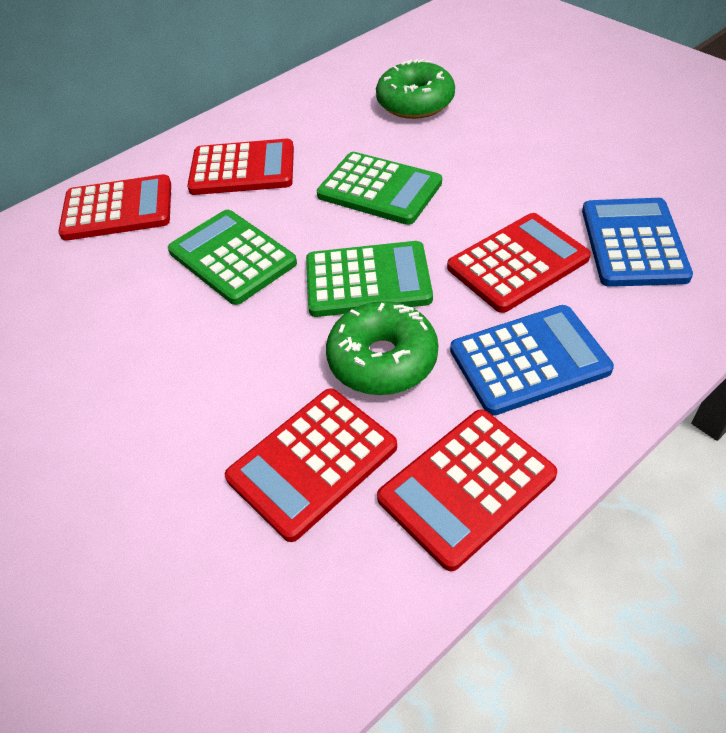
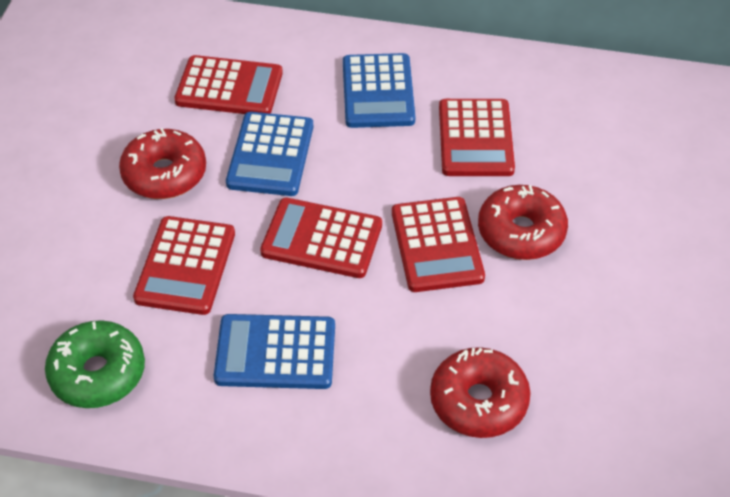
blue calculator: 2 -> 3
green calculator: 3 -> 0
green donut: 2 -> 1
red donut: 0 -> 3

